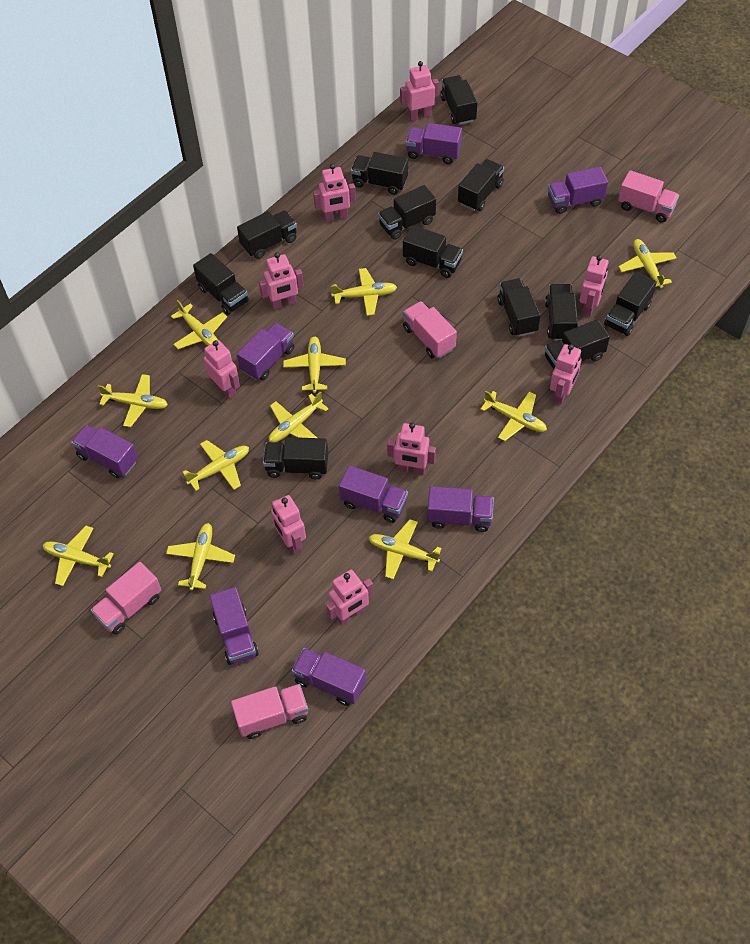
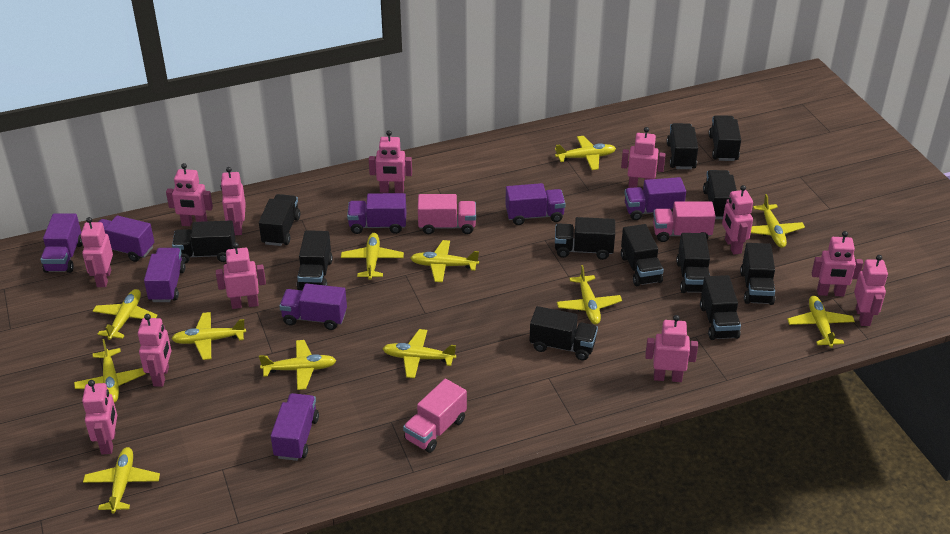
pink robot: 9 -> 12
pink truck: 4 -> 3
yellow plane: 11 -> 12

